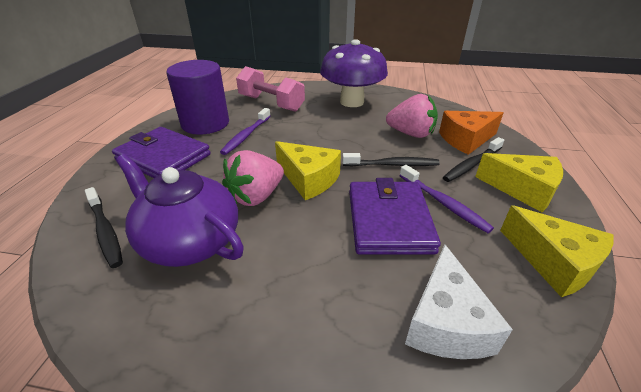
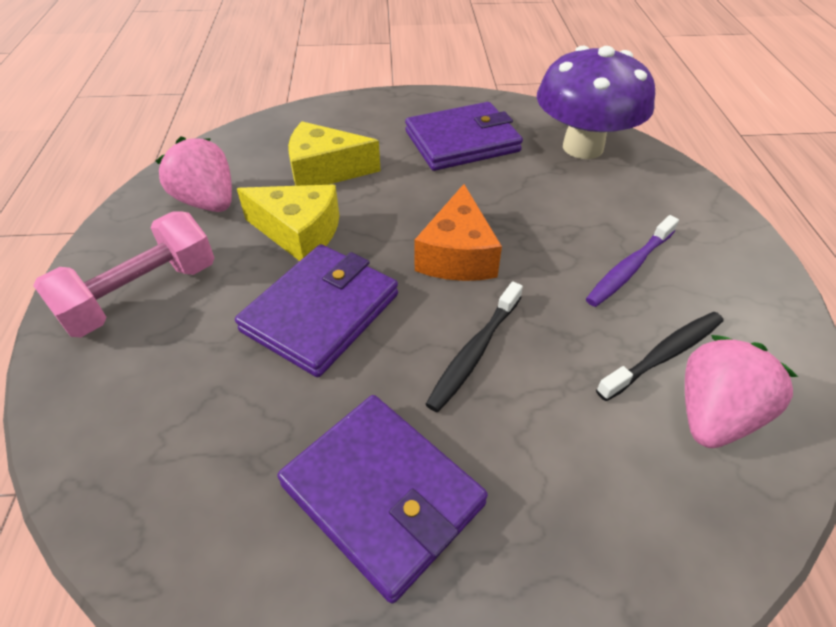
black toothbrush: 3 -> 2
purple cylinder: 1 -> 0
purple teapot: 1 -> 0
purple toothbrush: 2 -> 1
purple wallet: 2 -> 3
white cheese: 1 -> 0
yellow cheese: 3 -> 2

